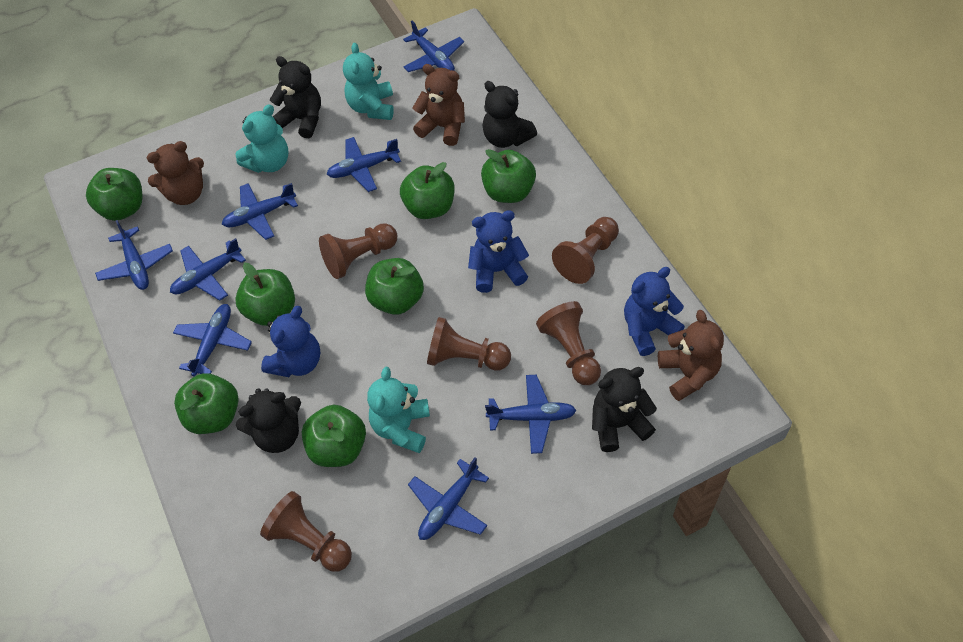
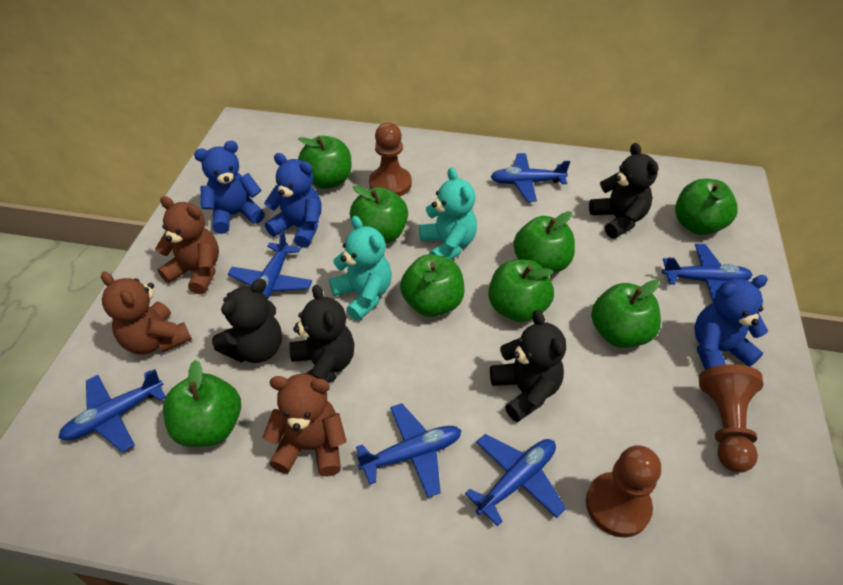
blue plane: 8 -> 6
brown pawn: 5 -> 3
green apple: 7 -> 8
turquoise teddy bear: 3 -> 2

